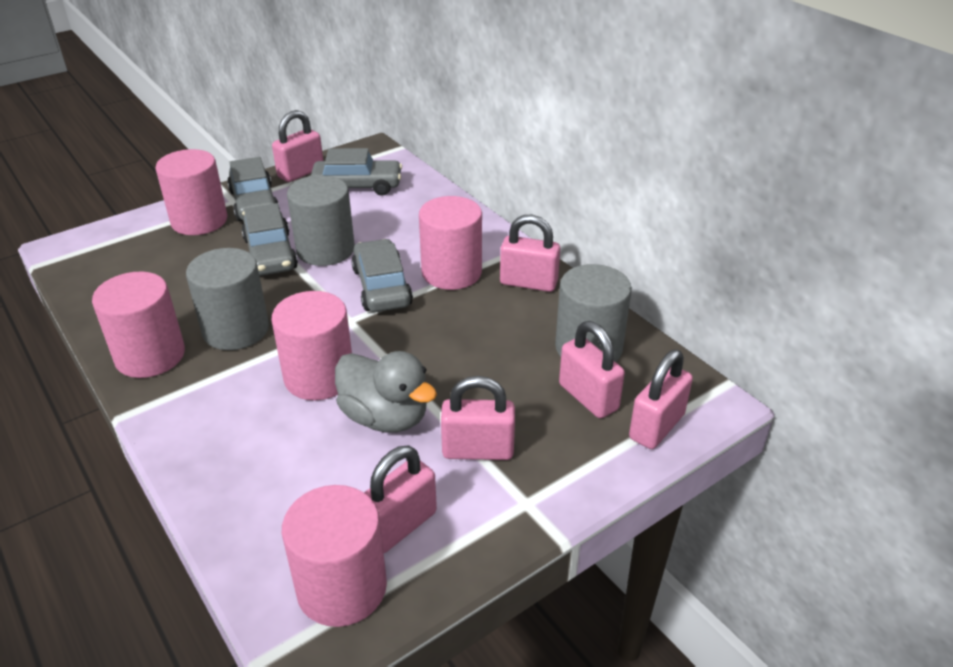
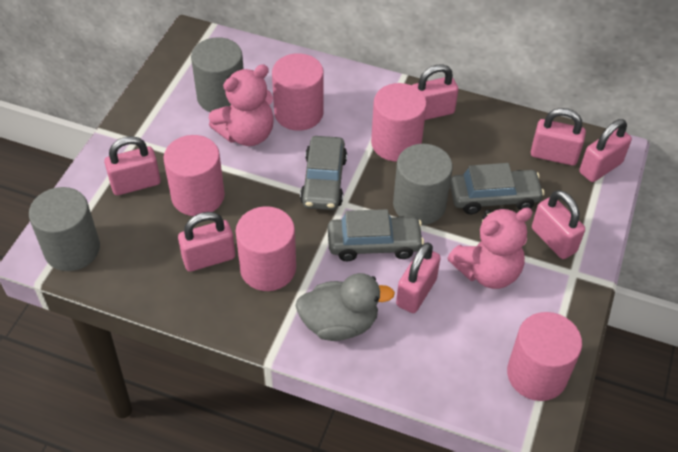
grey car: 4 -> 3
pink padlock: 6 -> 7
pink teddy bear: 0 -> 2

